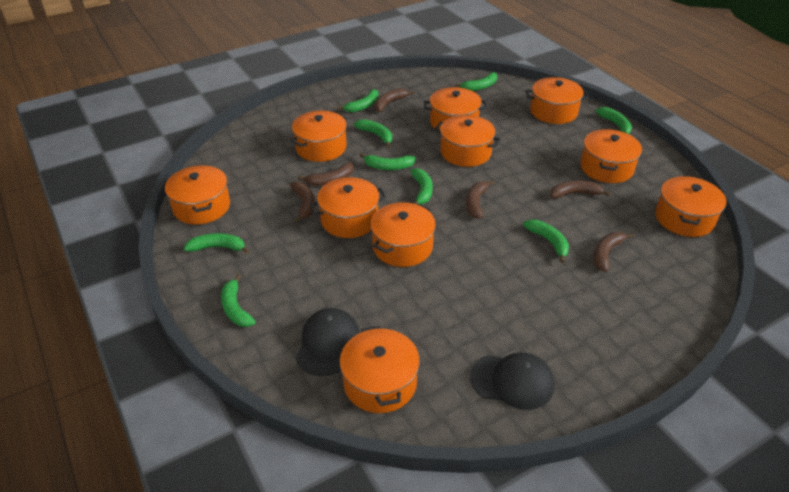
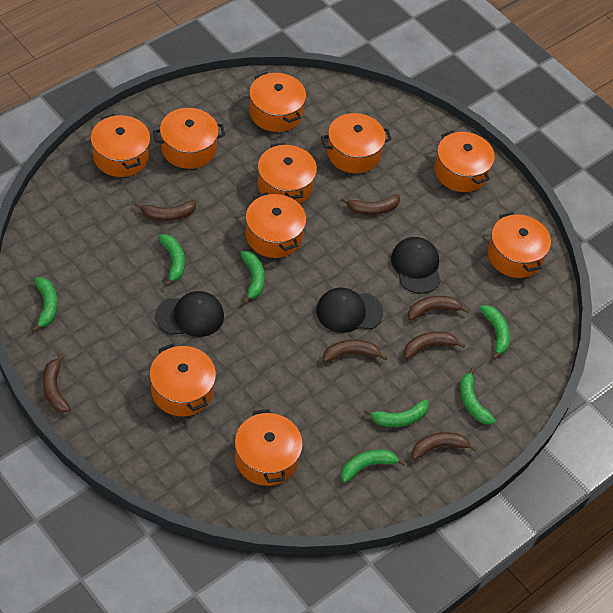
black cap: 2 -> 3
brown banana: 6 -> 7
green banana: 9 -> 7

